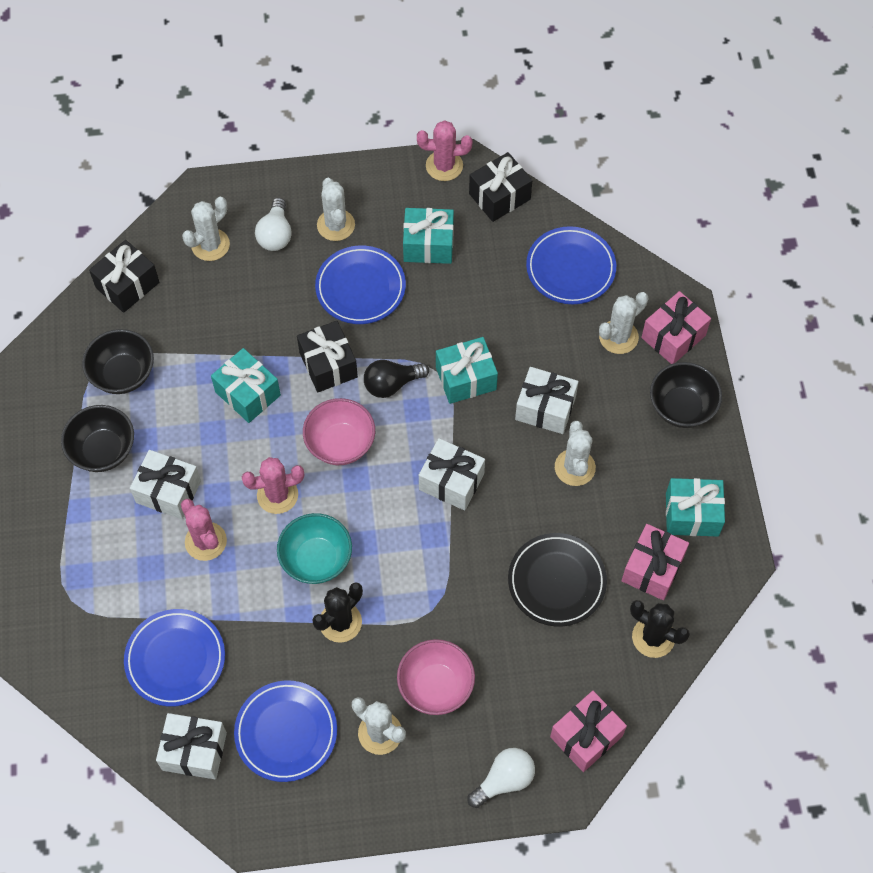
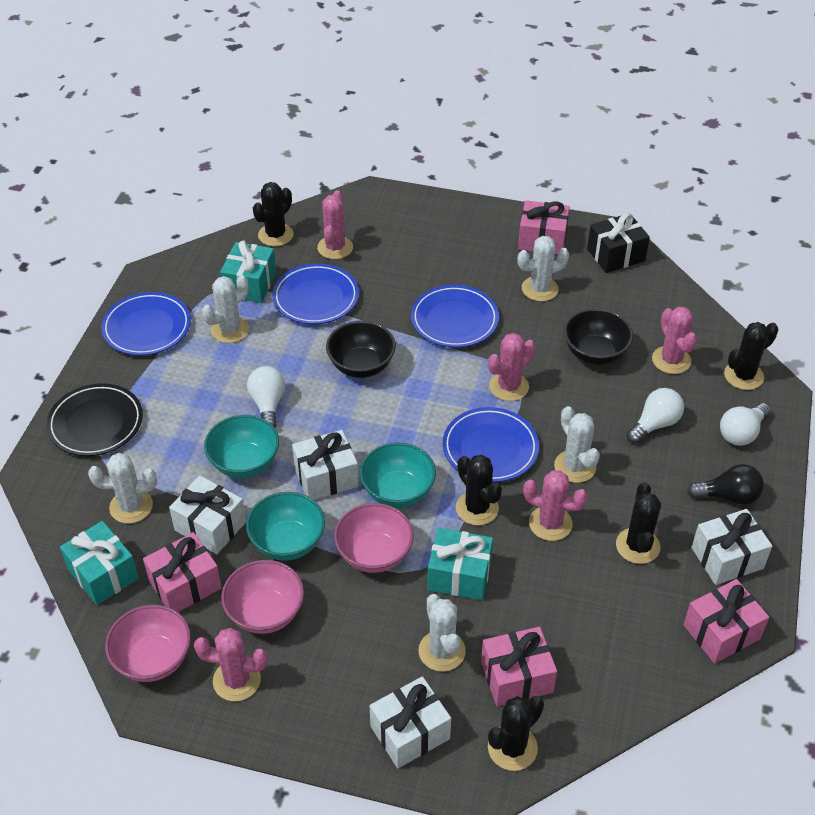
black bowl: 3 -> 2
black cactus: 2 -> 5
black gift: 3 -> 1
pink bowl: 2 -> 3
pink cactus: 3 -> 5
pink gift: 3 -> 4
turquoise bowl: 1 -> 3
turquoise gift: 4 -> 3
white light bulb: 2 -> 3

